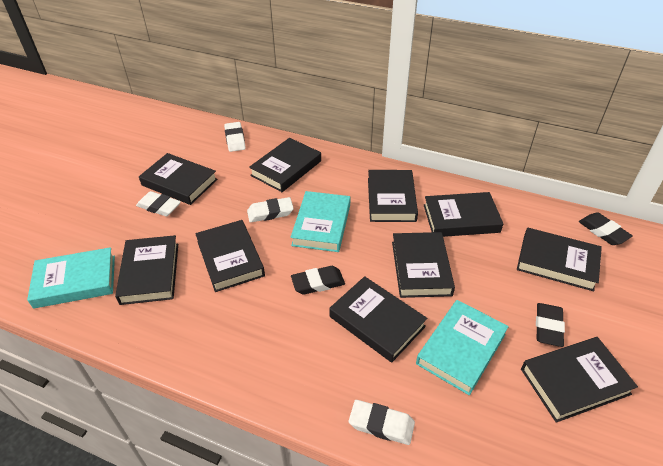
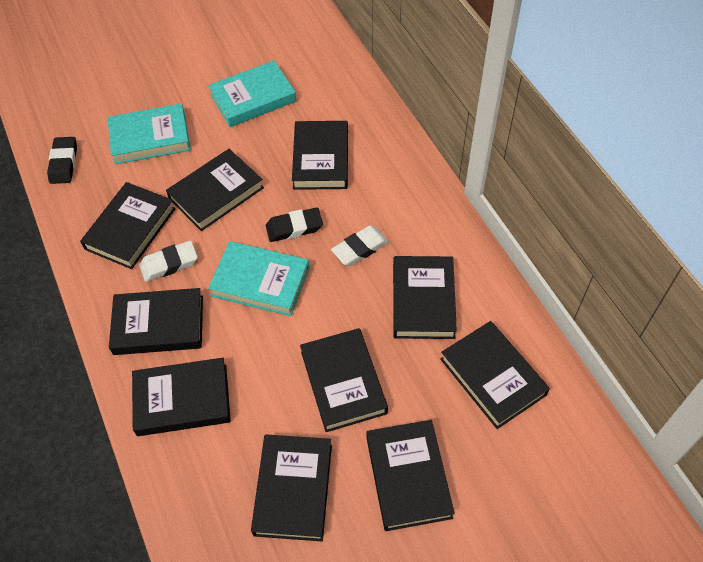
black eraser: 3 -> 2
white eraser: 4 -> 2

